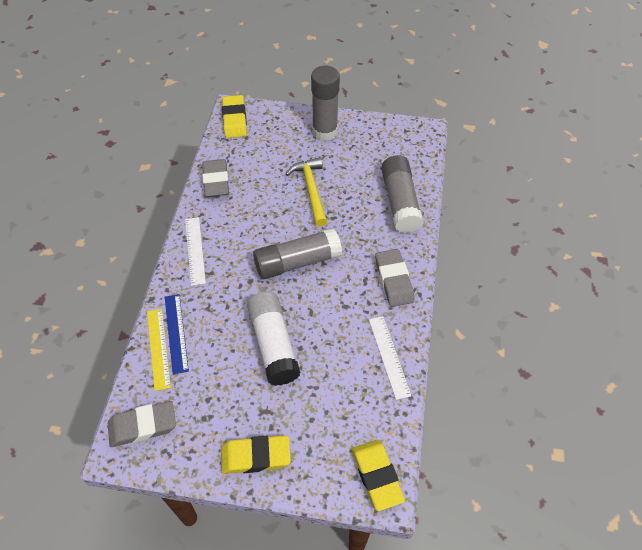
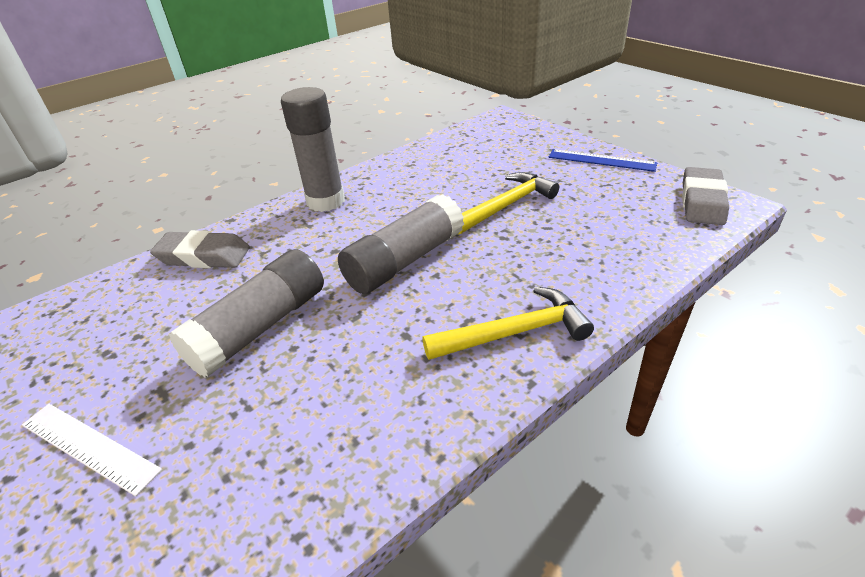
grey eraser: 3 -> 2
white glue stick: 1 -> 0
white ruler: 2 -> 1
yellow eraser: 3 -> 0
yellow hammer: 1 -> 2
yellow ruler: 1 -> 0

